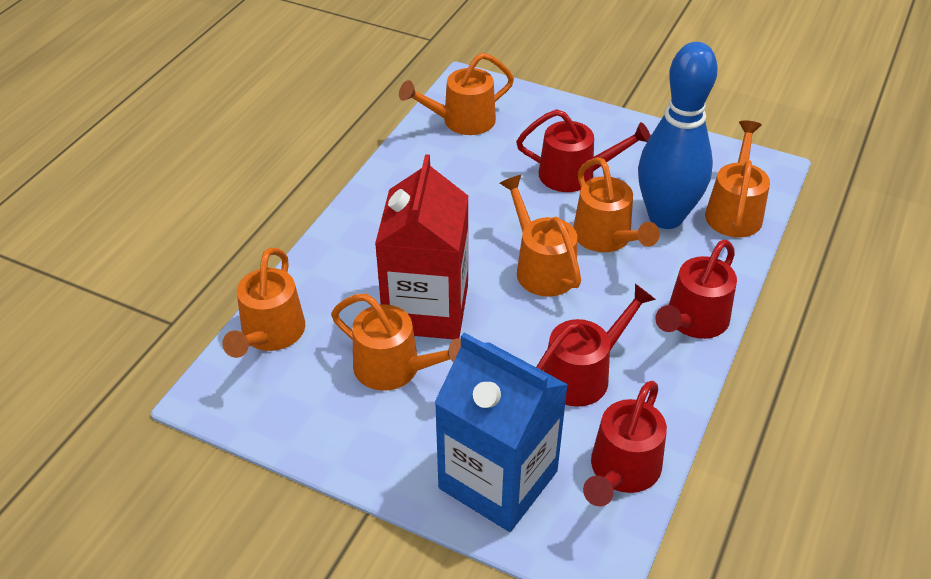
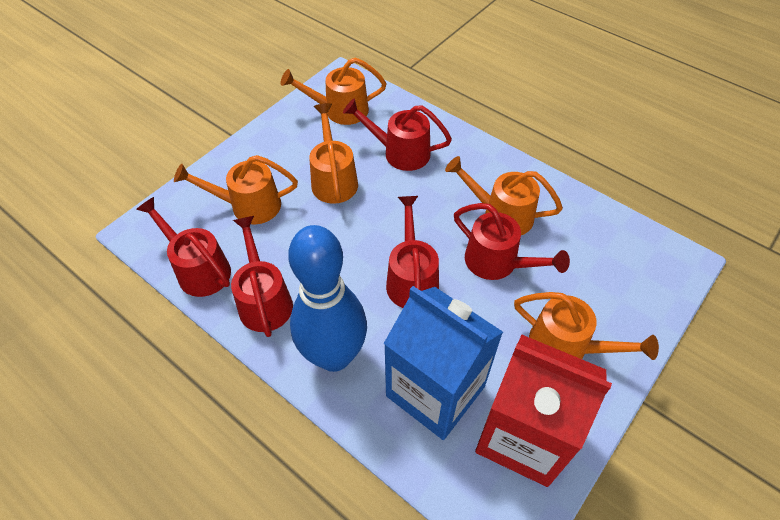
orange watering can: 6 -> 5
red watering can: 4 -> 5

